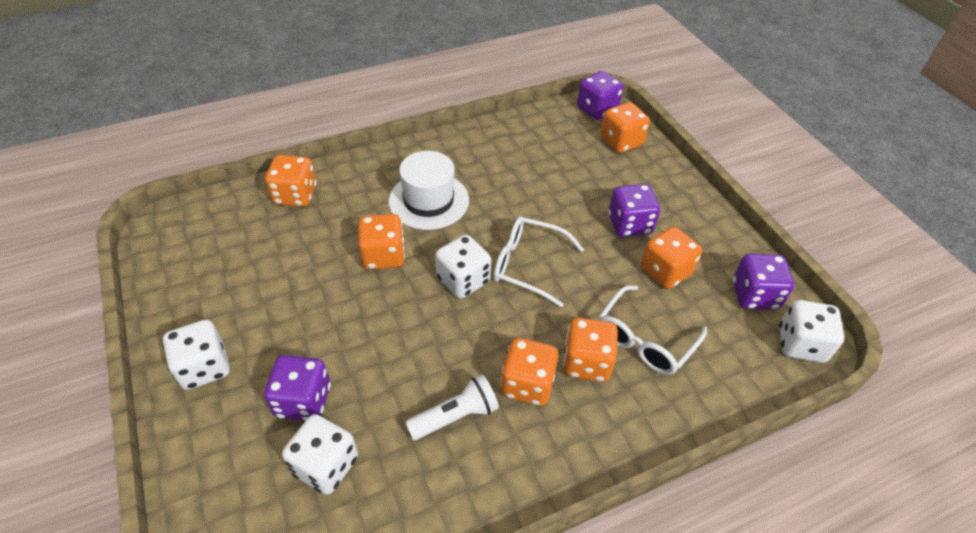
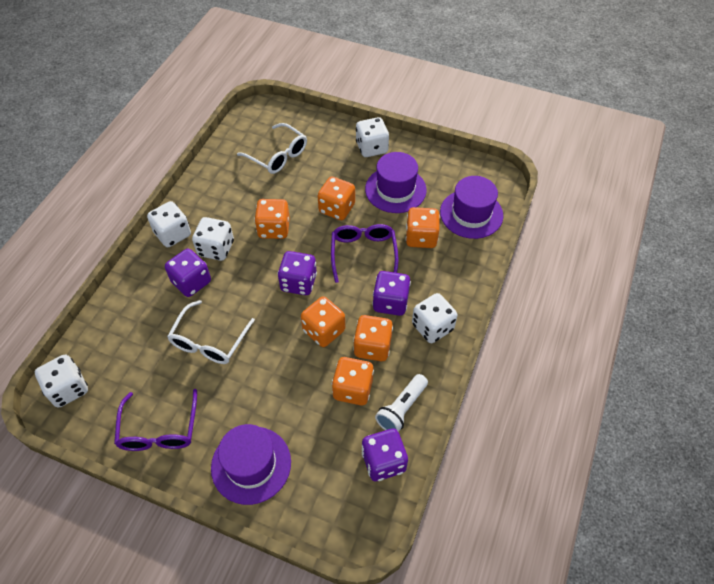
purple glasses: 0 -> 2
purple hat: 0 -> 3
white dice: 4 -> 5
white hat: 1 -> 0

